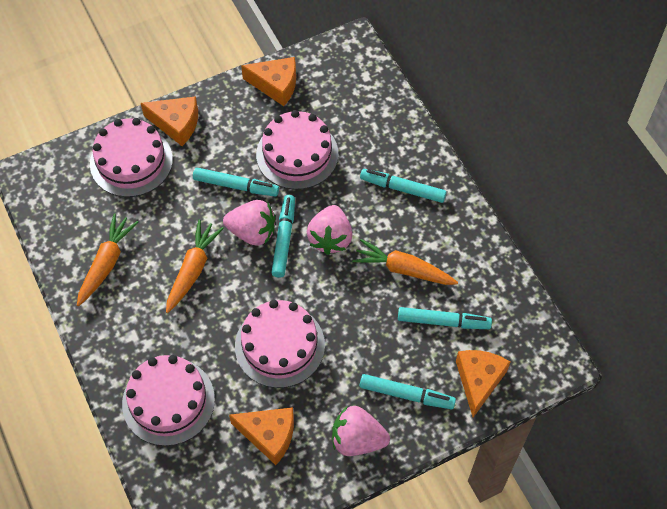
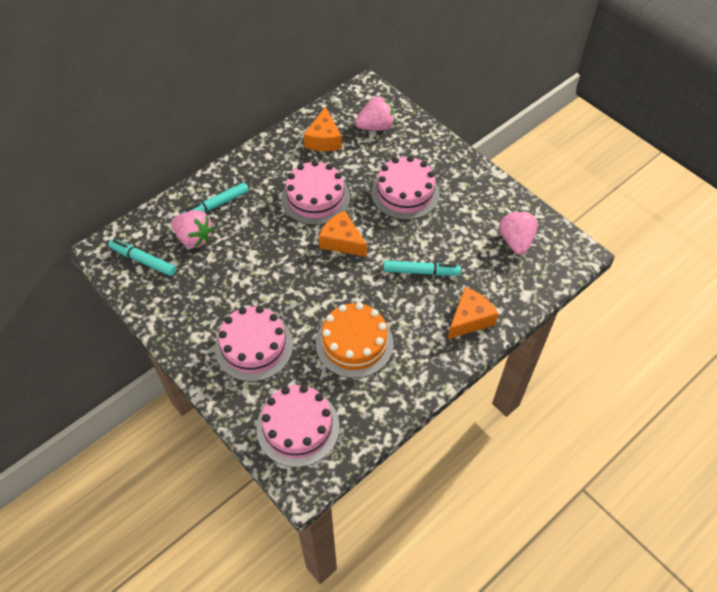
orange cake: 0 -> 1
orange carrot: 3 -> 0
orange cheese: 4 -> 3
turquoise marker: 5 -> 3

